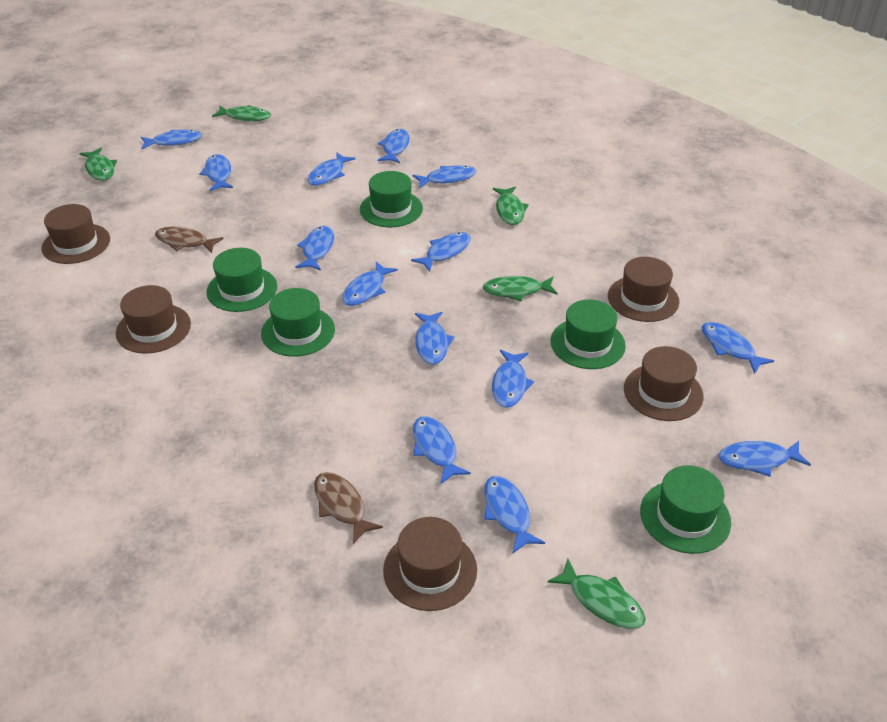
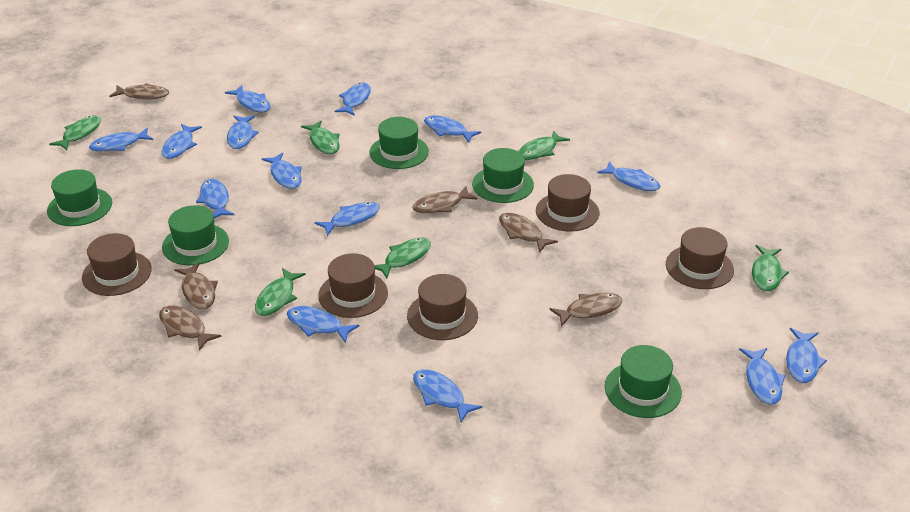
brown fish: 2 -> 6
green fish: 5 -> 6

